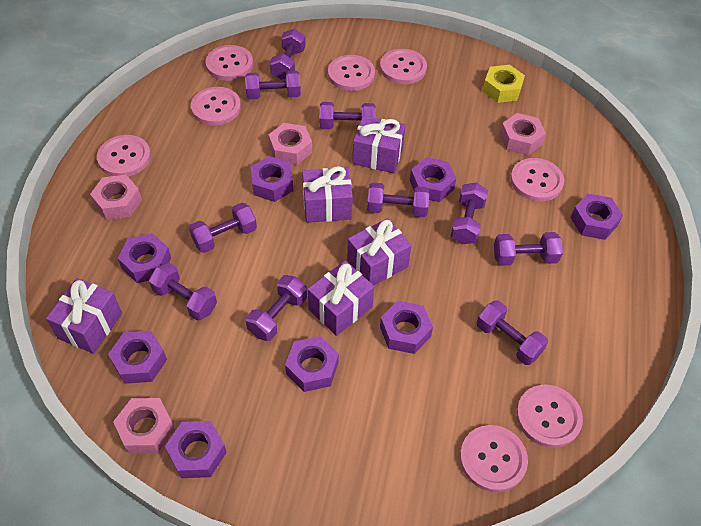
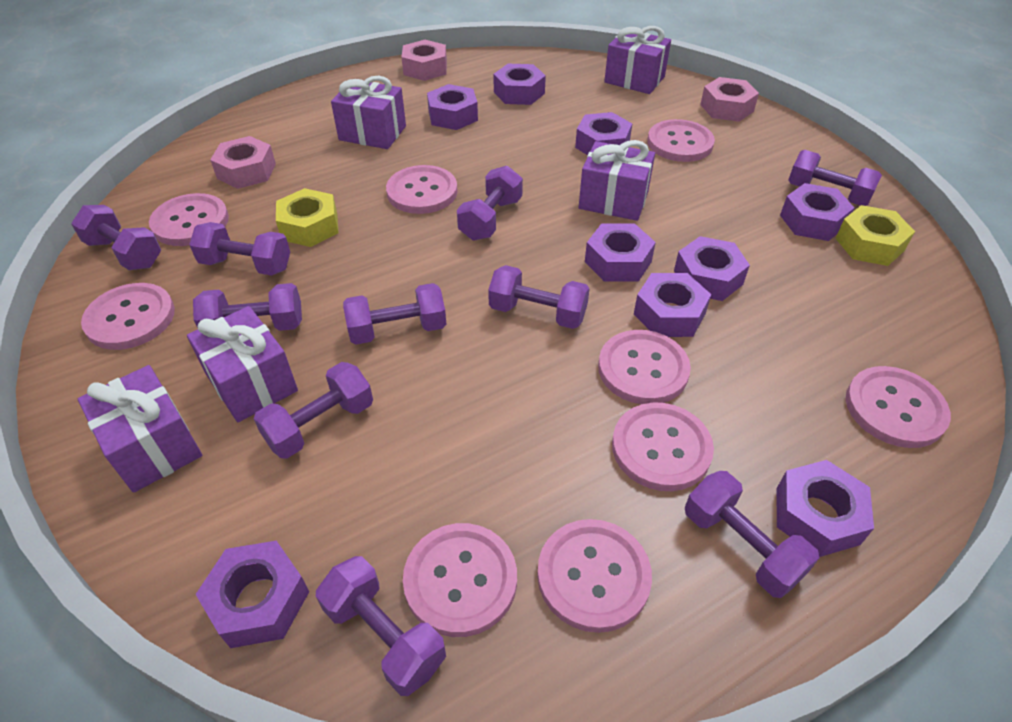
pink button: 8 -> 9
pink nut: 4 -> 3
purple nut: 8 -> 9
yellow nut: 1 -> 2

